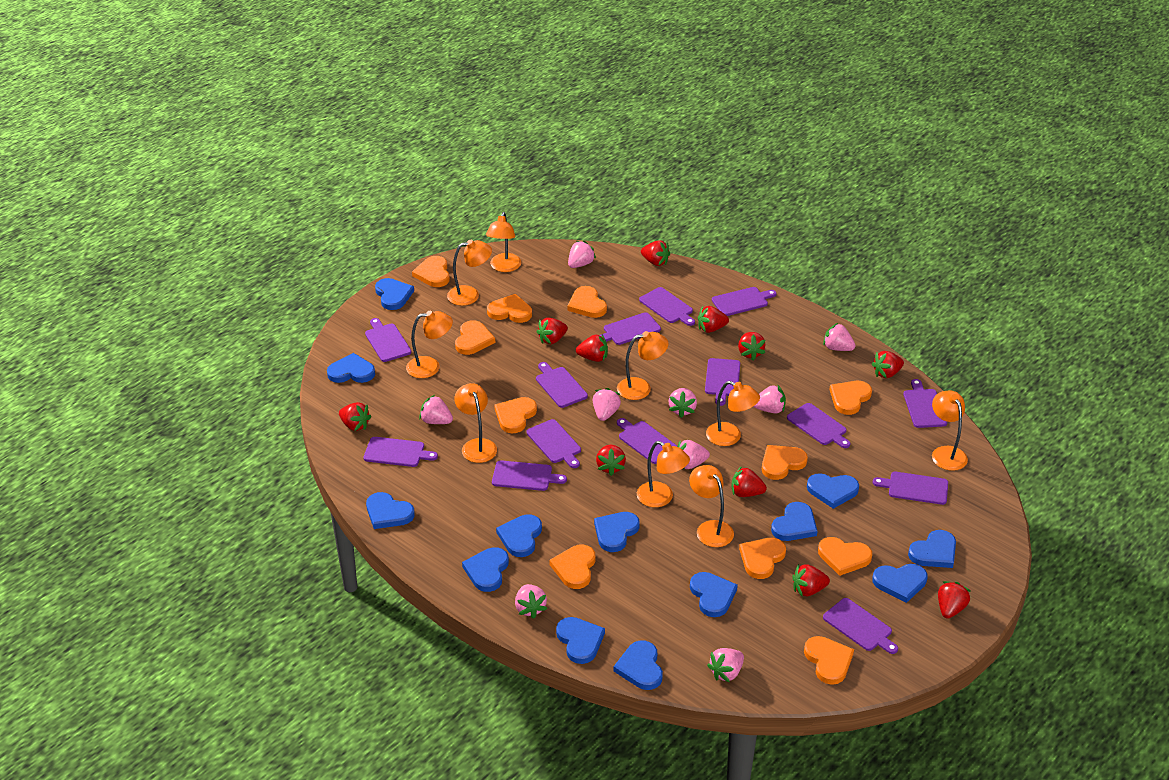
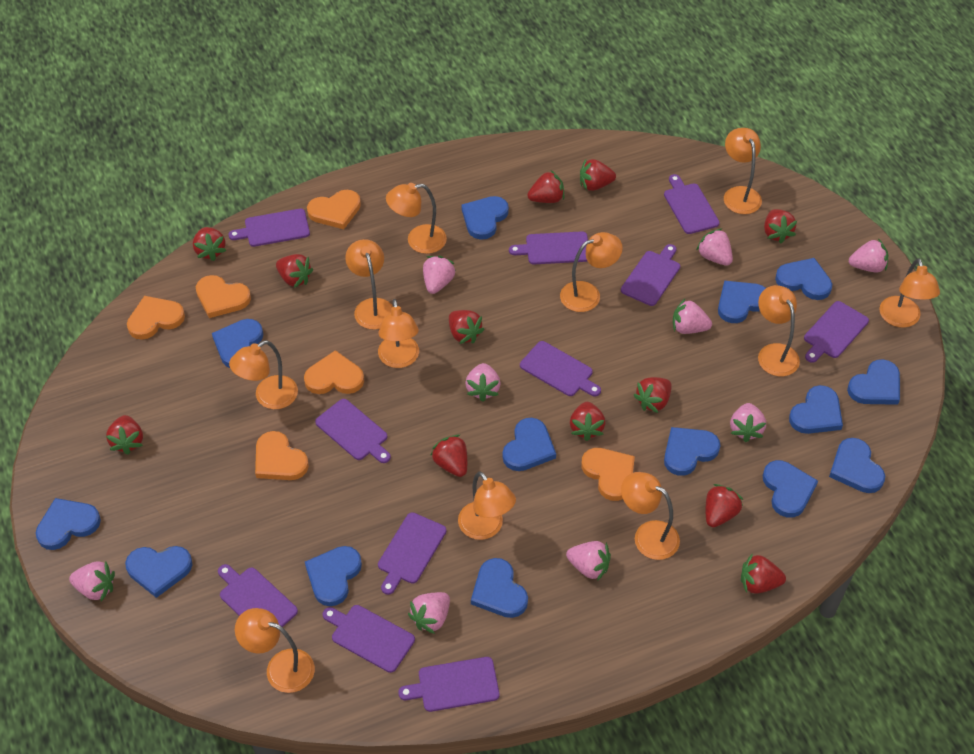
blue heart: 13 -> 14
orange heart: 11 -> 6
orange lamp: 9 -> 11
purple cutting board: 14 -> 11
red strawberry: 11 -> 12

